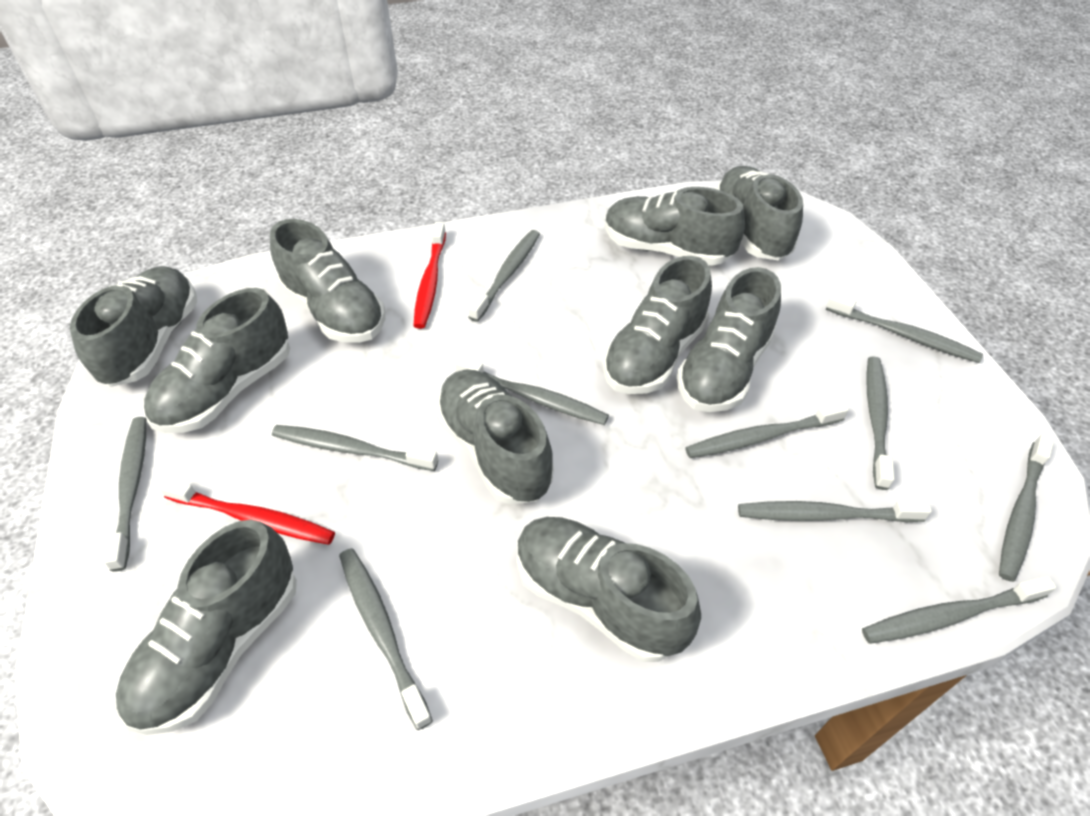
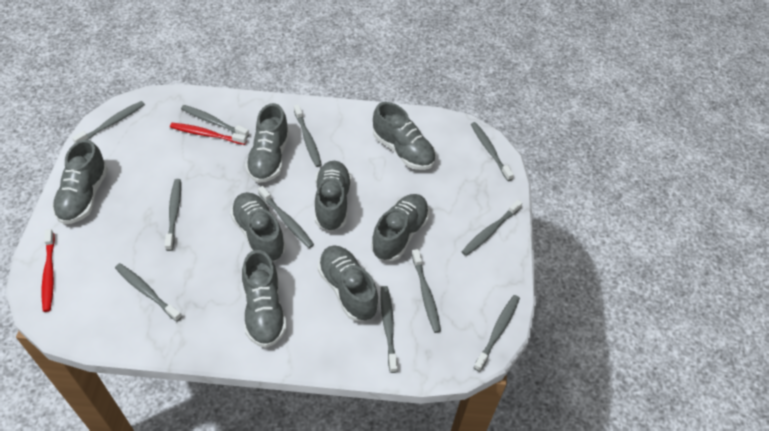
grey shoe: 10 -> 8

